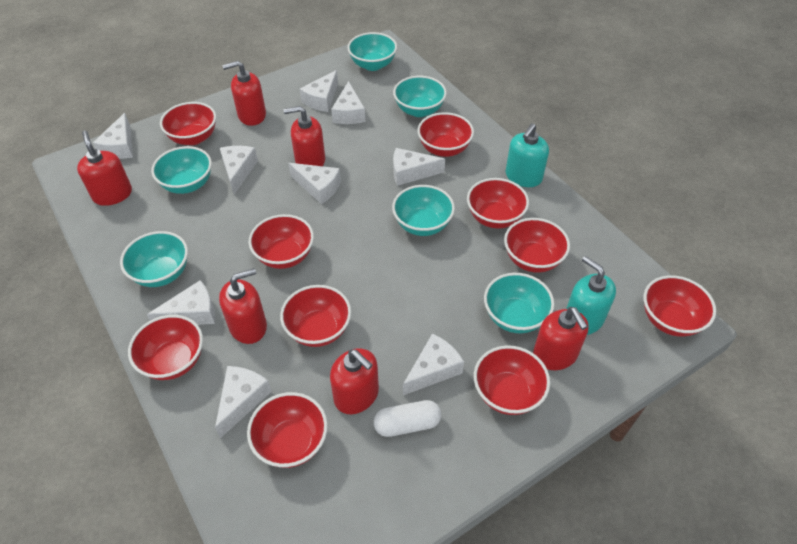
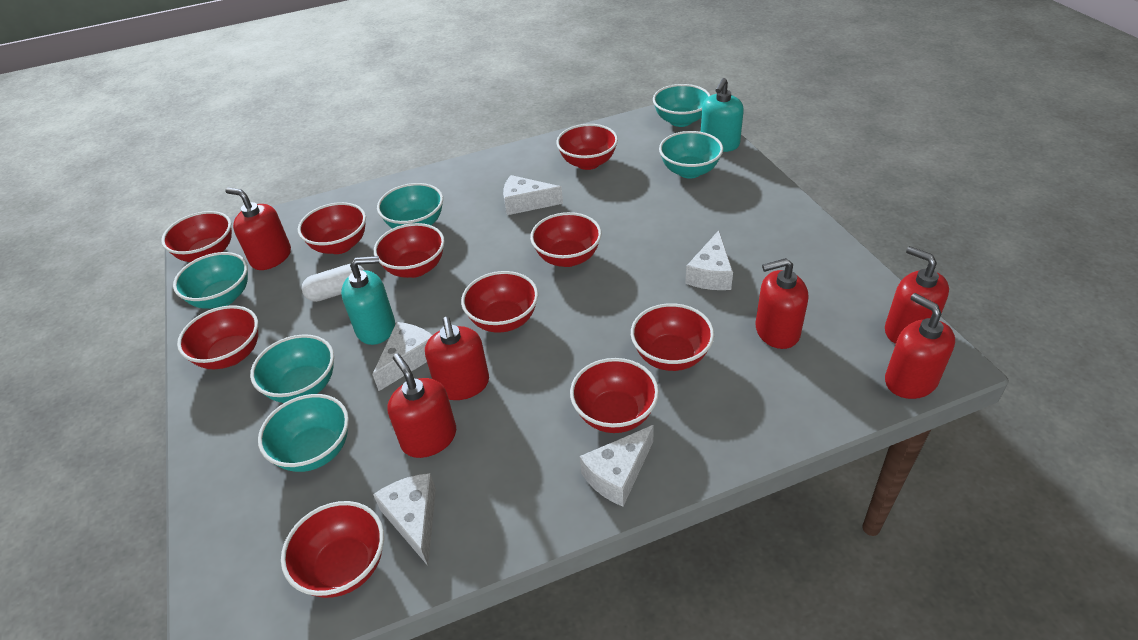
white cheese: 9 -> 5

